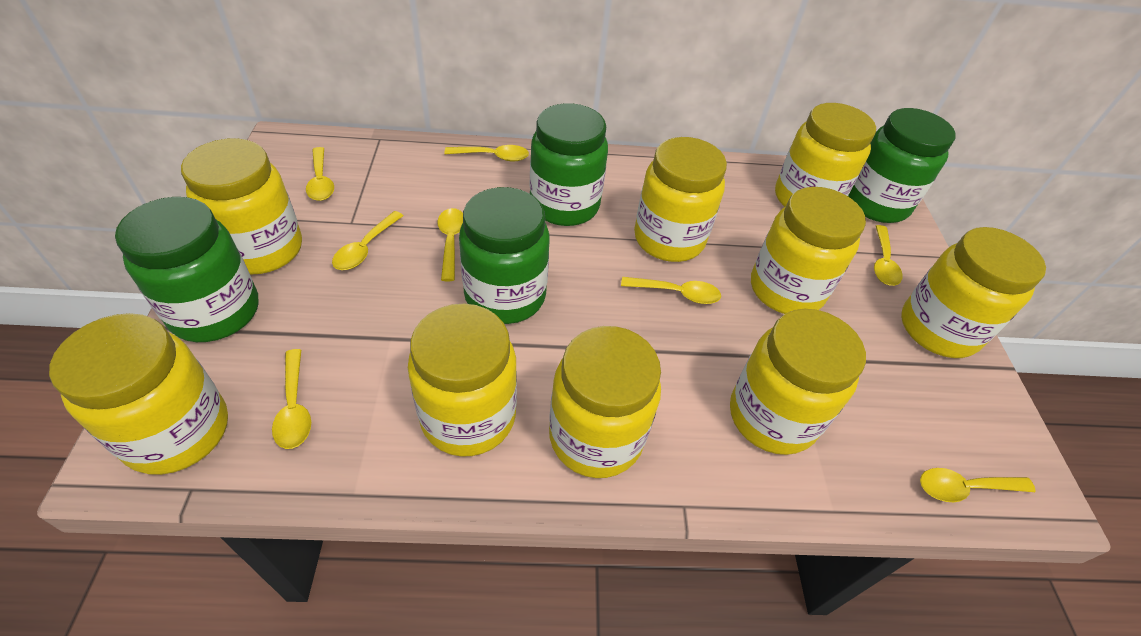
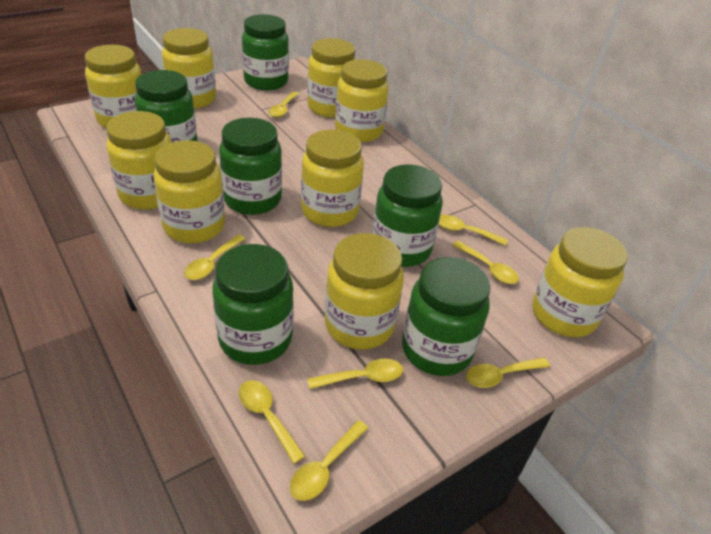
green jar: 4 -> 6

